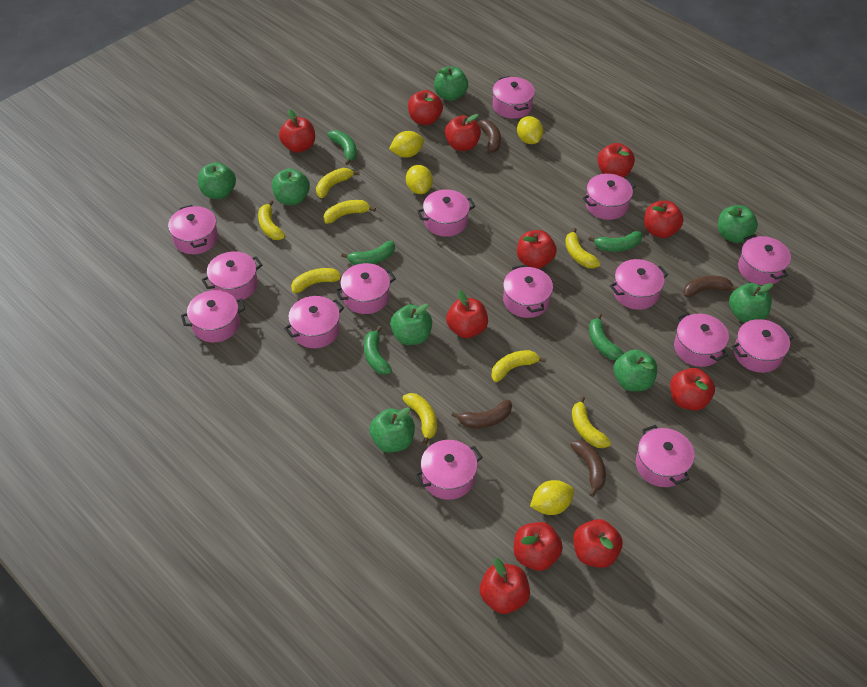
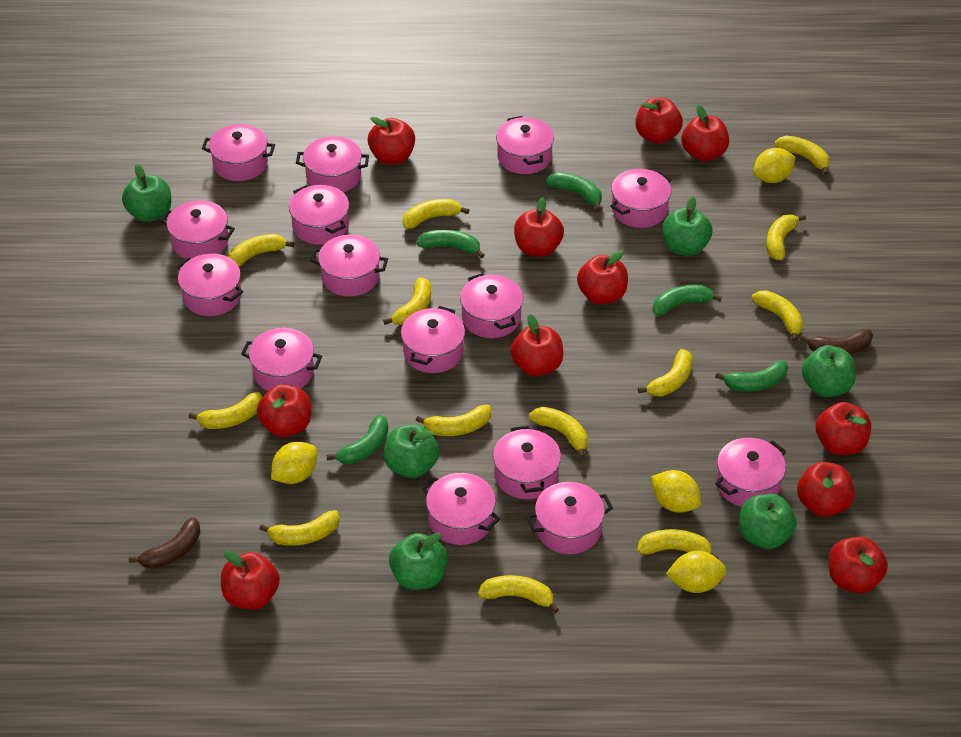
brown banana: 4 -> 2
green apple: 8 -> 6
yellow banana: 8 -> 13

